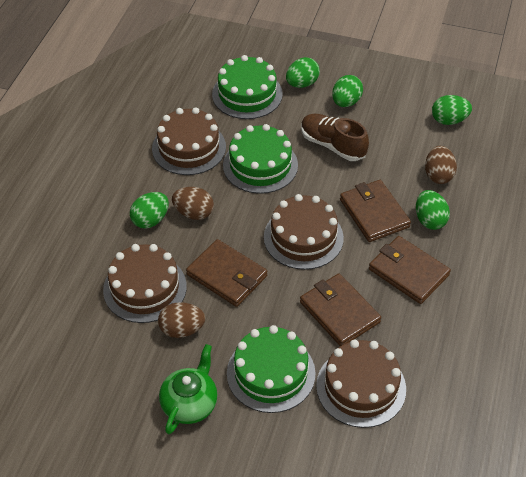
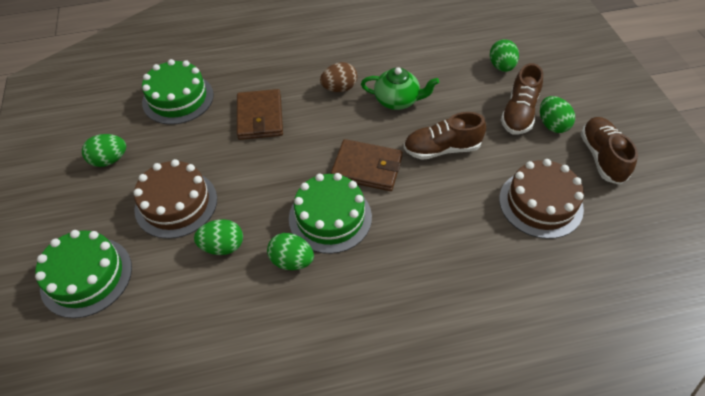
brown cake: 4 -> 2
brown egg: 3 -> 1
brown shoe: 1 -> 3
brown wallet: 4 -> 2

